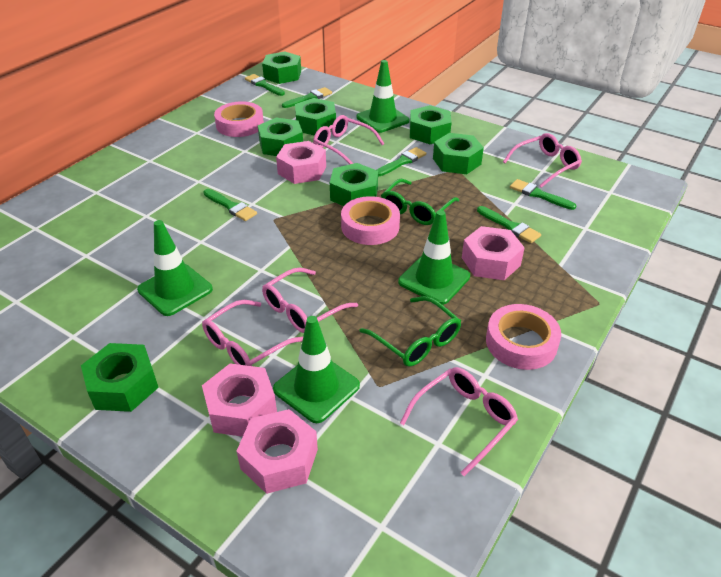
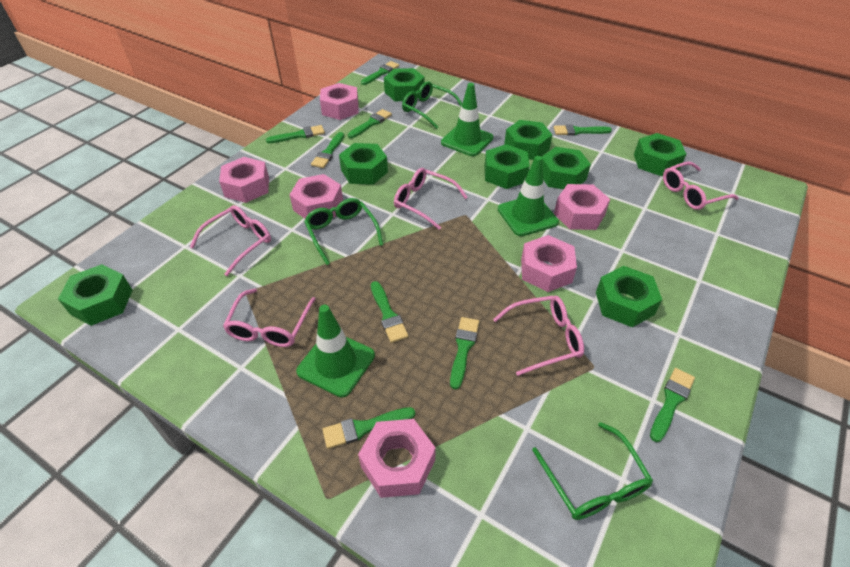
green brush: 6 -> 9
green glasses: 2 -> 3
green nut: 7 -> 8
green traffic cone: 4 -> 3
pink nut: 4 -> 6
pink tape: 3 -> 0

